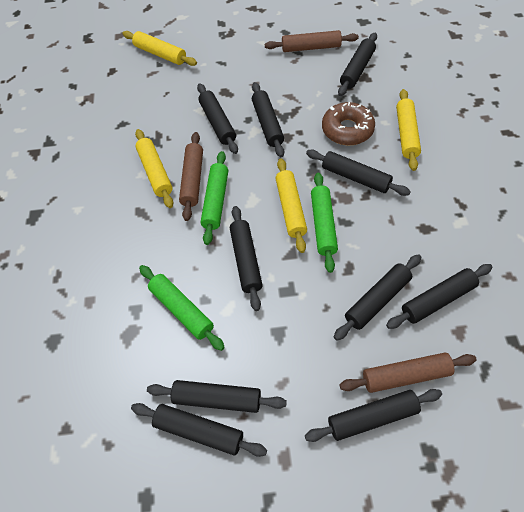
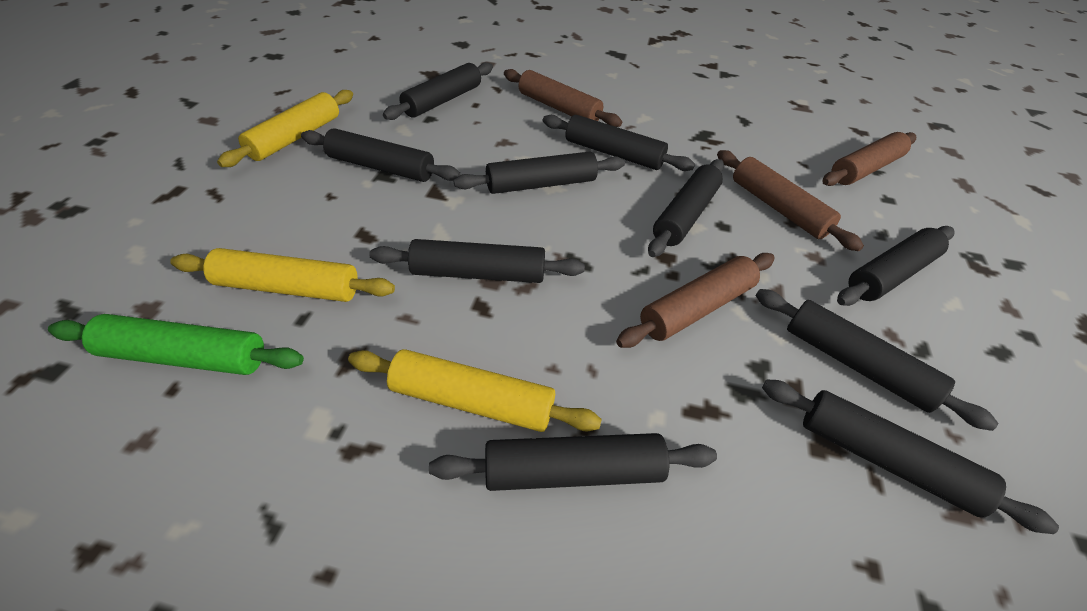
brown donut: 1 -> 0
brown rolling pin: 3 -> 4
green rolling pin: 3 -> 1
yellow rolling pin: 4 -> 3

